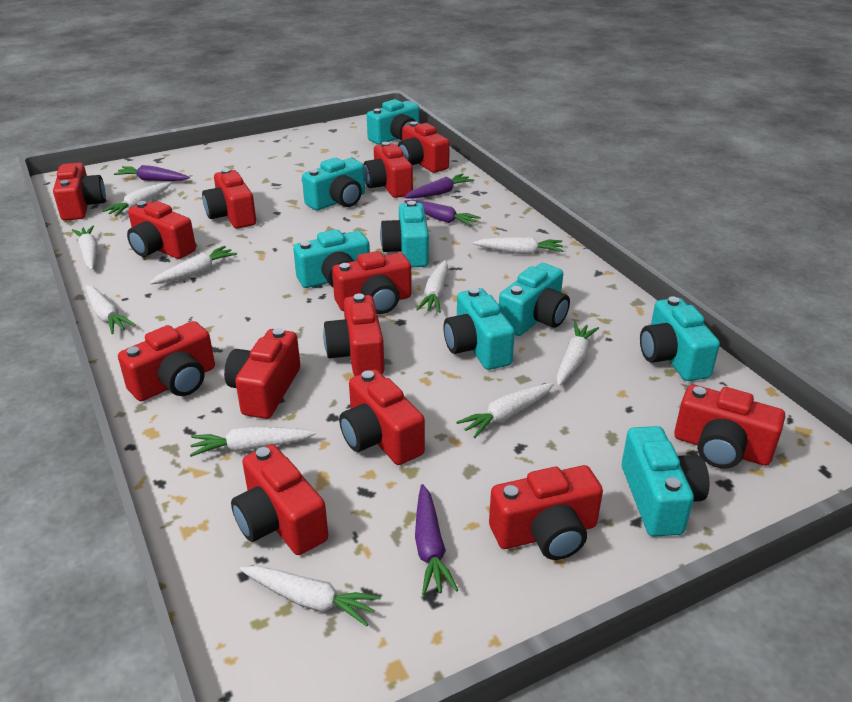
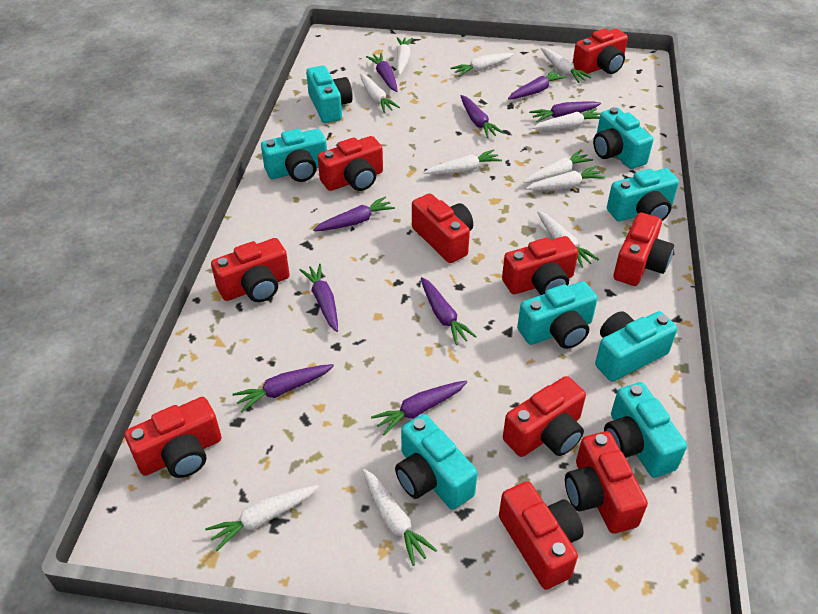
purple carrot: 4 -> 9
red camera: 13 -> 10
white carrot: 10 -> 11

